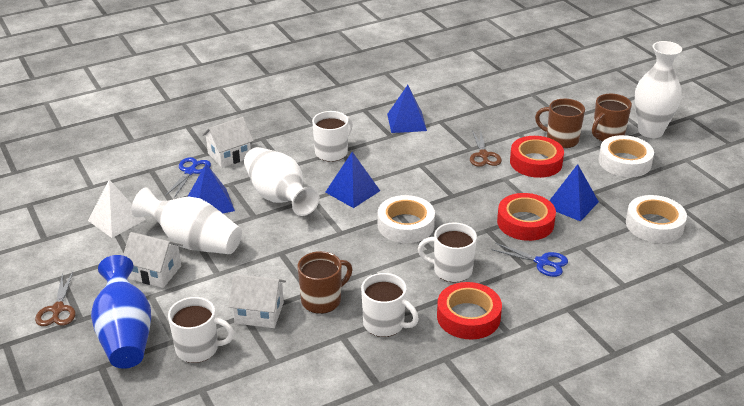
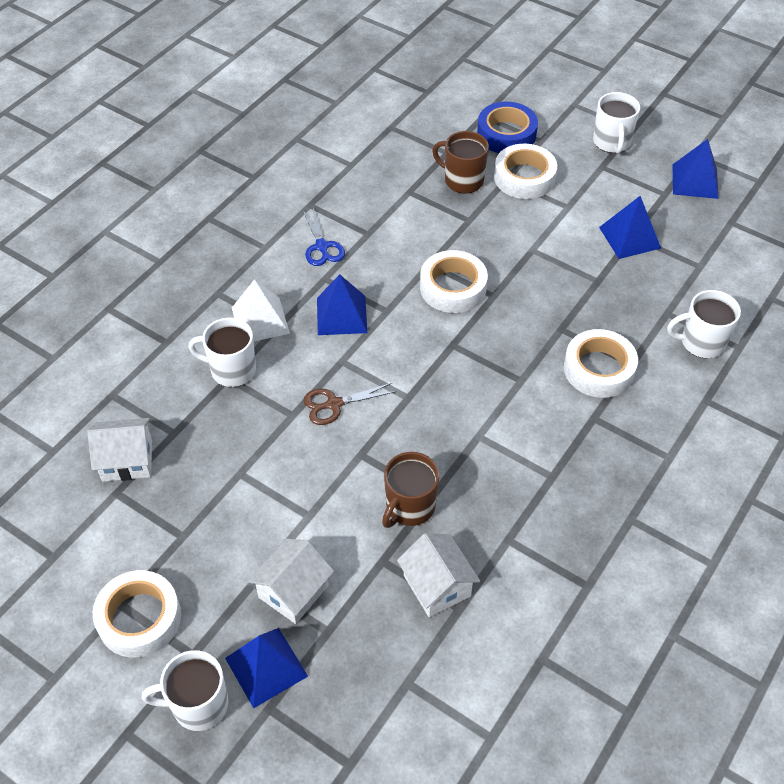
blue scissors: 2 -> 1
blue tape: 0 -> 1
blue vase: 1 -> 0
brown mug: 3 -> 2
brown scissors: 2 -> 1
red tape: 3 -> 0
white tape: 3 -> 4
white vase: 3 -> 0

